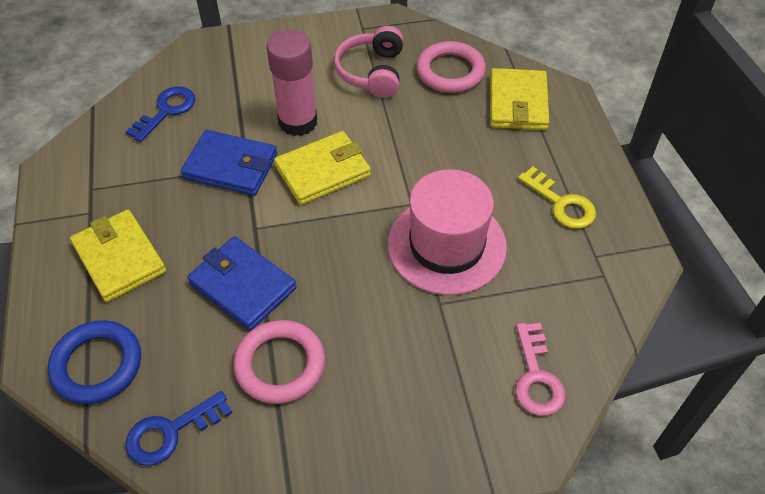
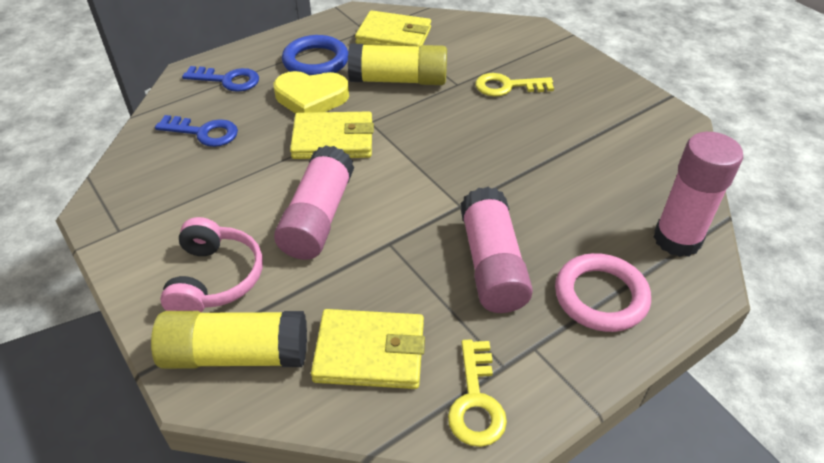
blue wallet: 2 -> 0
pink glue stick: 1 -> 3
pink hat: 1 -> 0
pink key: 1 -> 0
pink ring: 2 -> 1
yellow glue stick: 0 -> 2
yellow heart: 0 -> 1
yellow key: 1 -> 2

